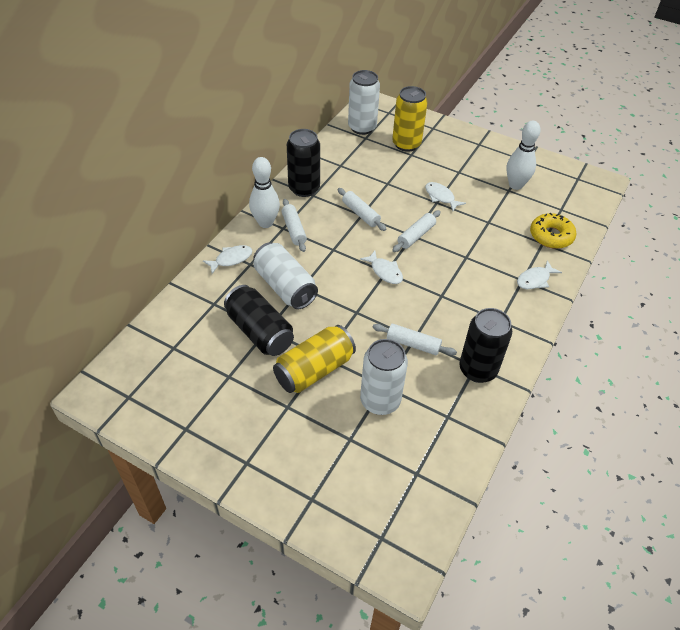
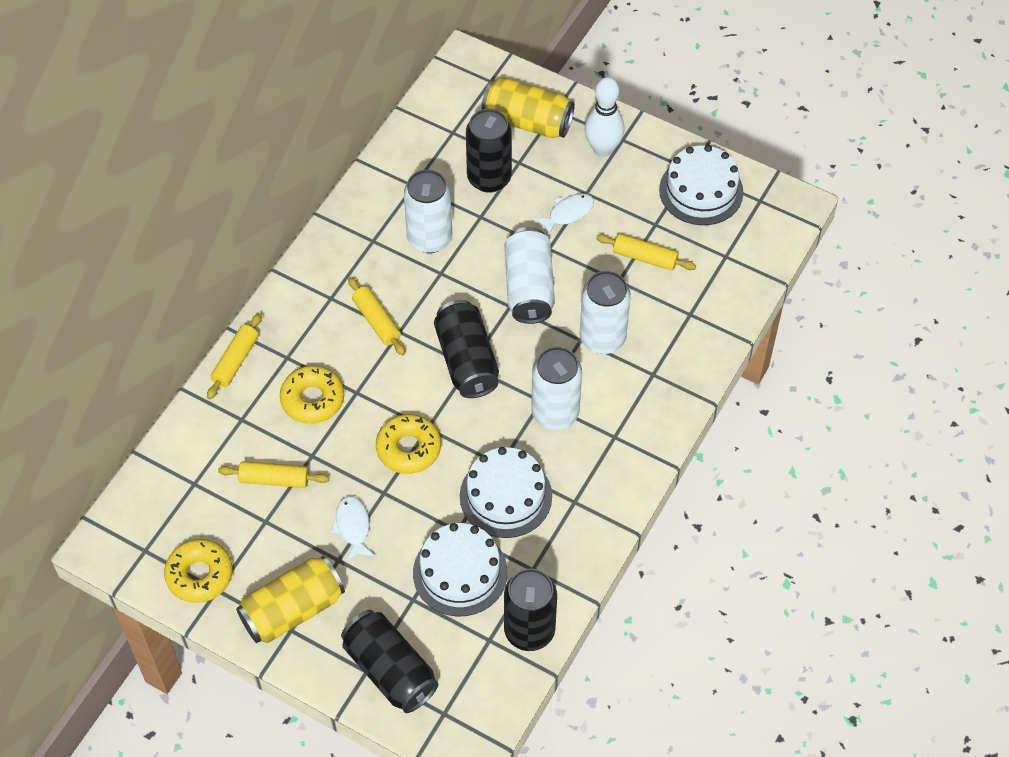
black can: 3 -> 4
white bowling pin: 2 -> 1
white cake: 0 -> 3
white can: 3 -> 4
white fish: 4 -> 2
white rolling pin: 4 -> 0
yellow donut: 1 -> 3
yellow rolling pin: 0 -> 4

